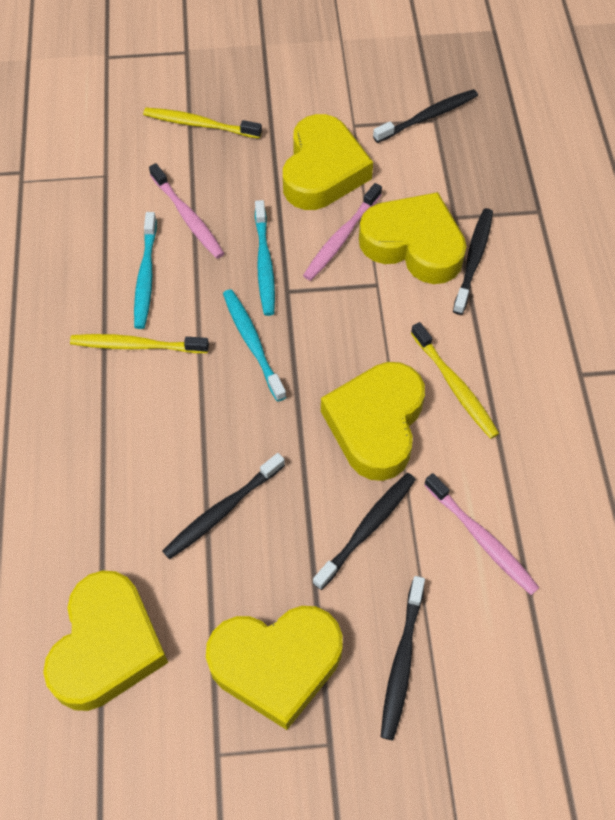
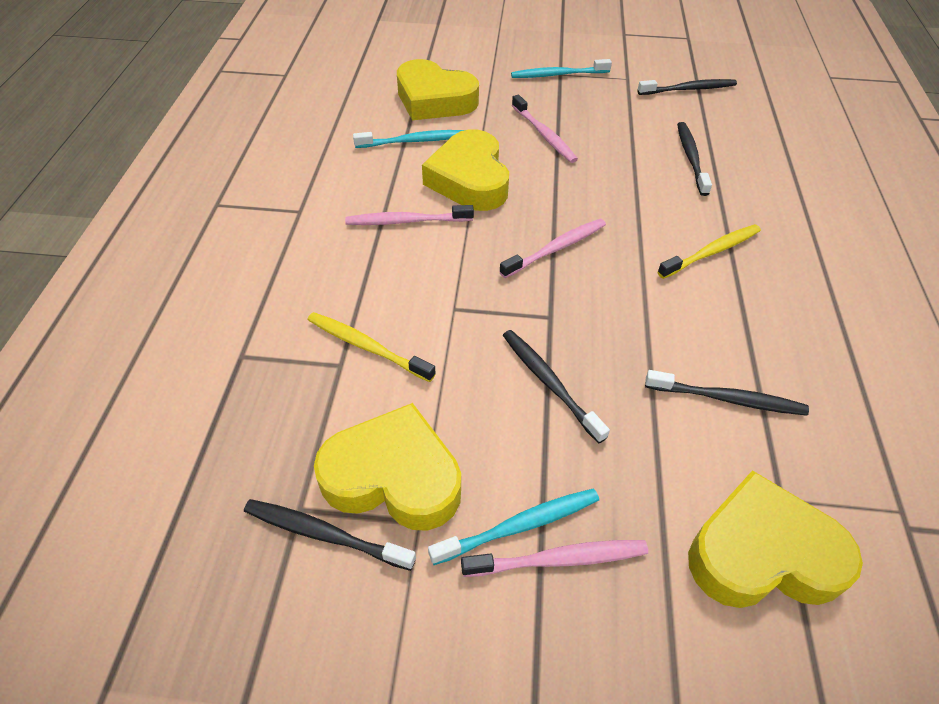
pink toothbrush: 3 -> 4
yellow heart: 5 -> 4
yellow toothbrush: 3 -> 2

